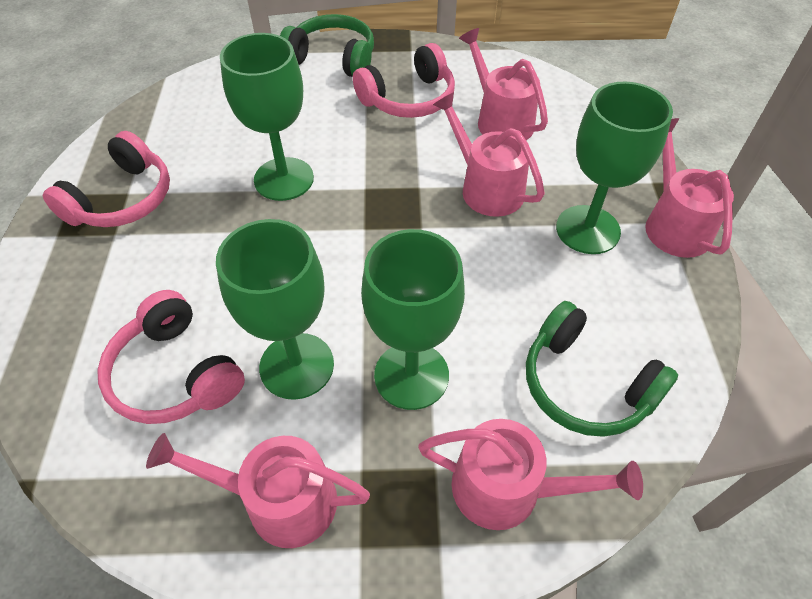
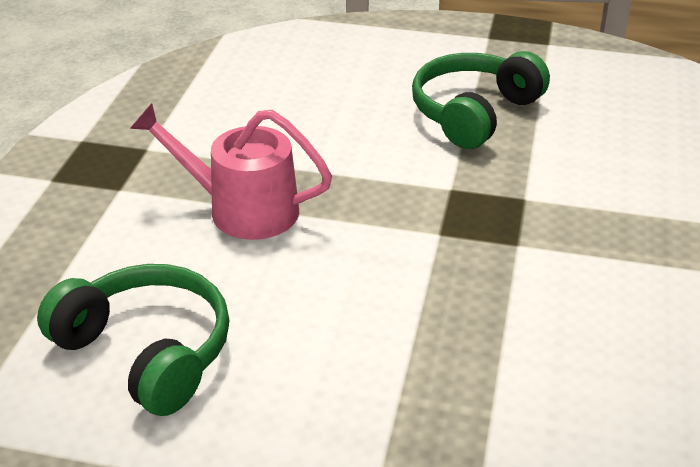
green goblet: 4 -> 0
pink headphones: 3 -> 0
pink watering can: 5 -> 1

